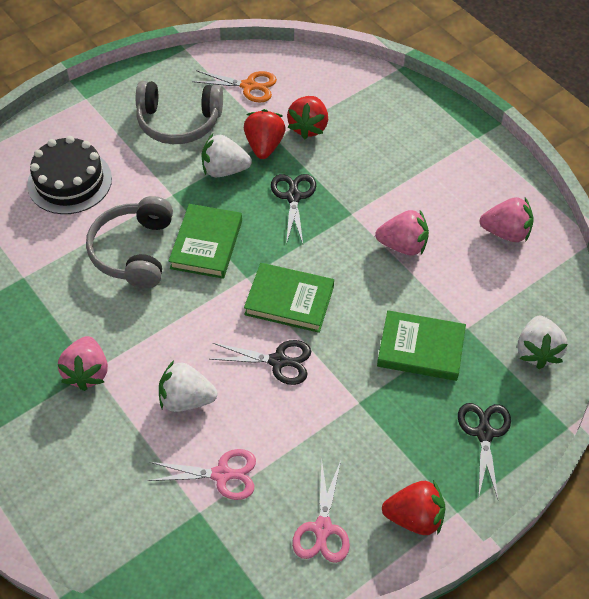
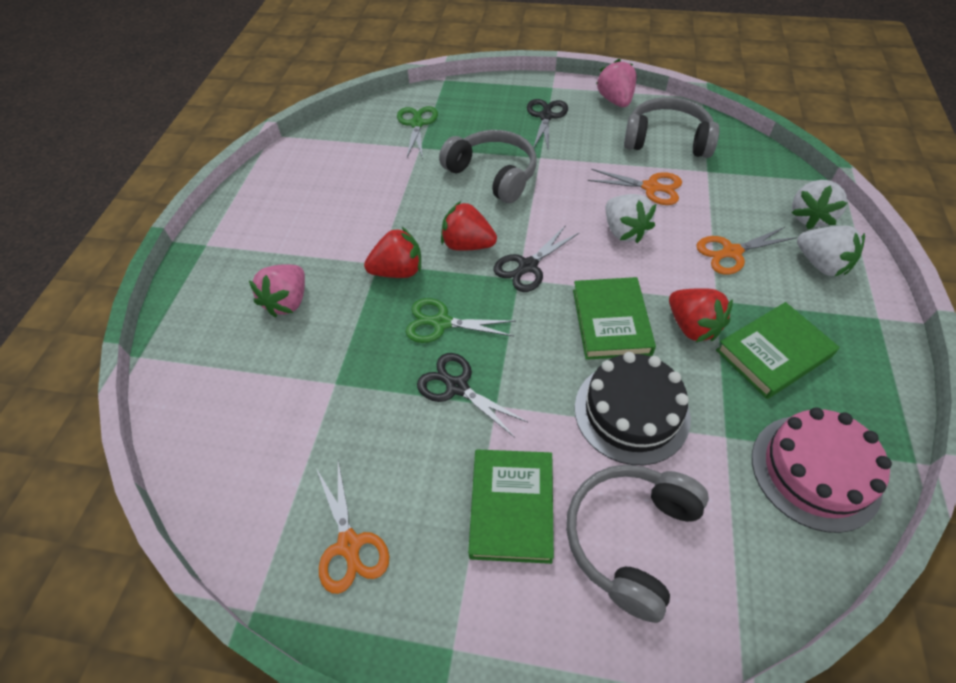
green scissors: 0 -> 2
grey headphones: 2 -> 3
orange scissors: 1 -> 3
pink cake: 0 -> 1
pink scissors: 2 -> 0
pink strawberry: 3 -> 2

